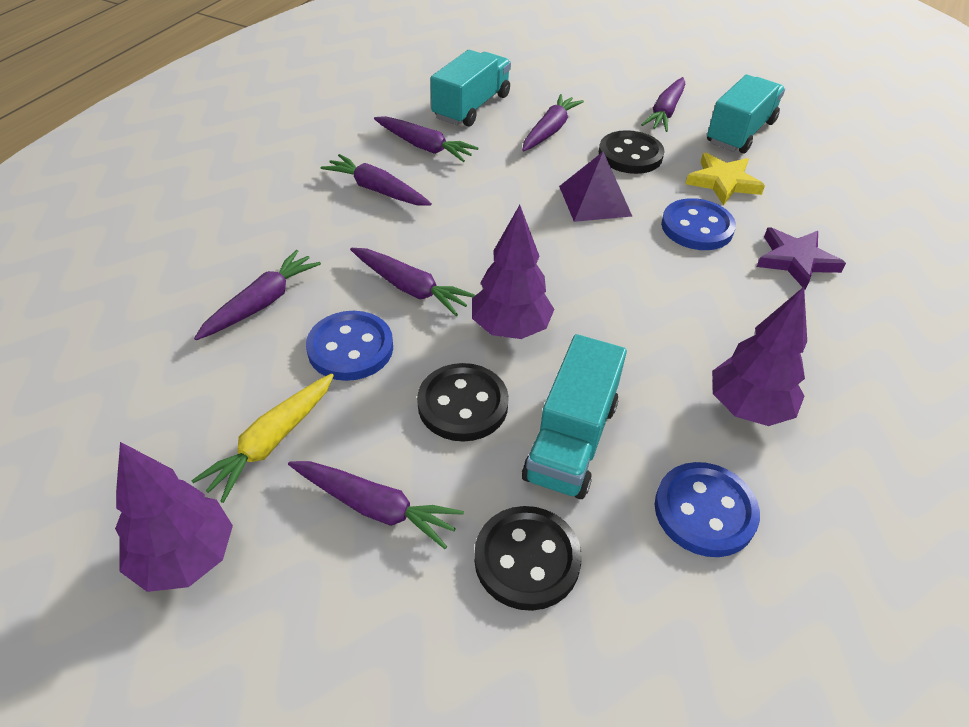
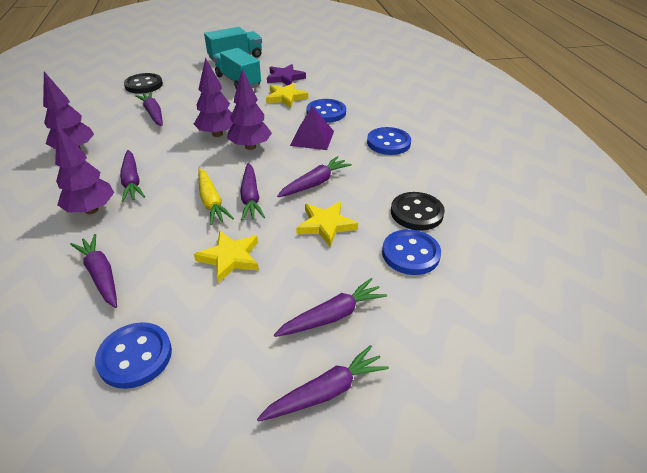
black button: 3 -> 2
blue button: 3 -> 4
purple tree: 3 -> 4
turquoise truck: 3 -> 2
yellow star: 1 -> 3

